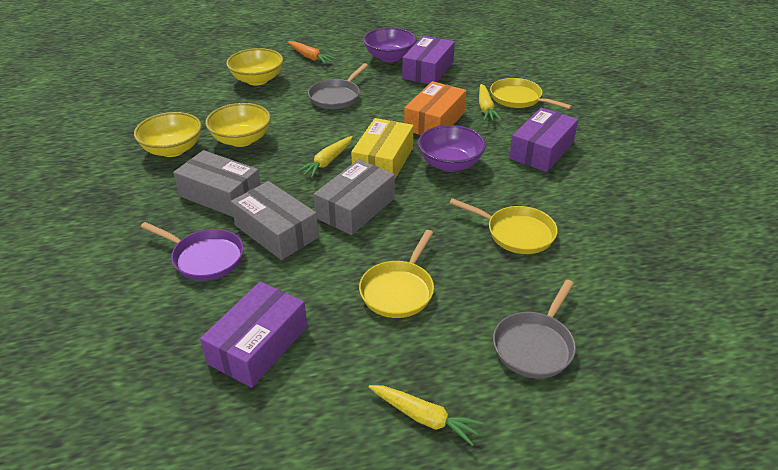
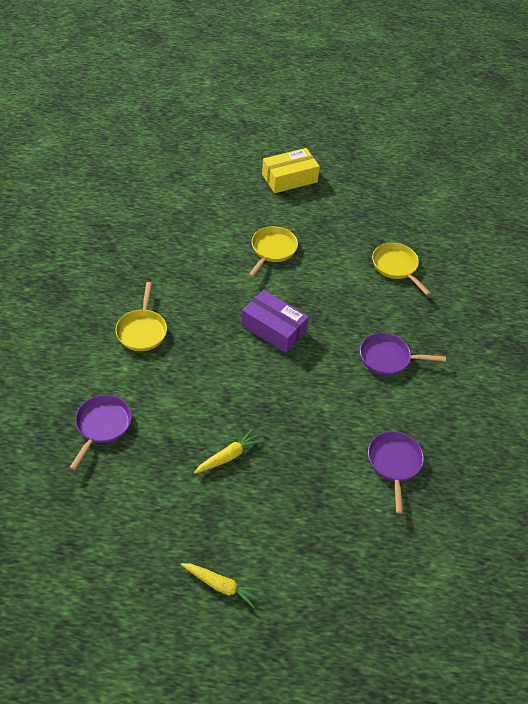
grey box: 3 -> 0
grey pan: 2 -> 0
orange box: 1 -> 0
orange carrot: 1 -> 0
purple bowl: 2 -> 0
purple box: 3 -> 1
purple pan: 1 -> 3
yellow bowl: 3 -> 0
yellow carrot: 3 -> 2

